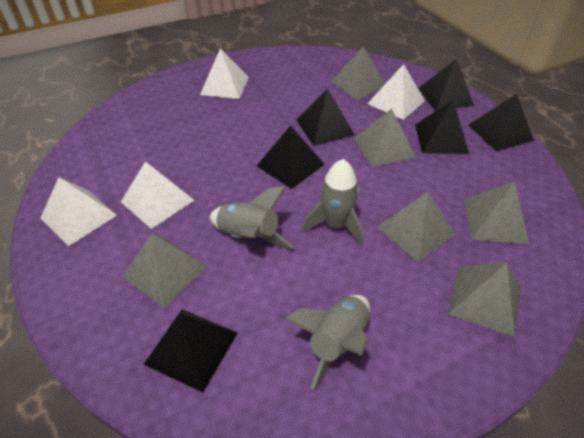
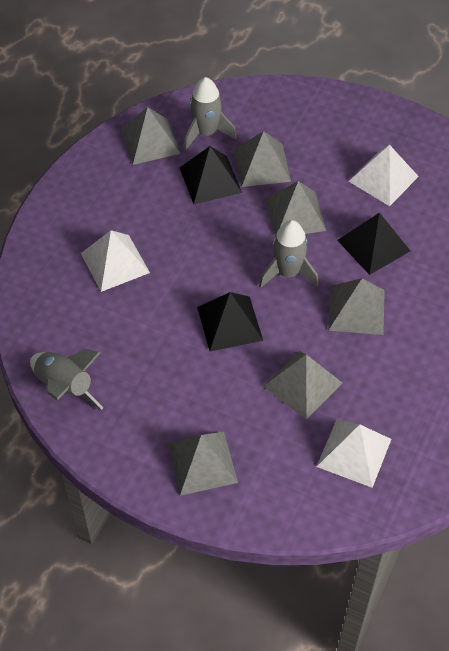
black pyramid: 6 -> 3
white pyramid: 4 -> 3

